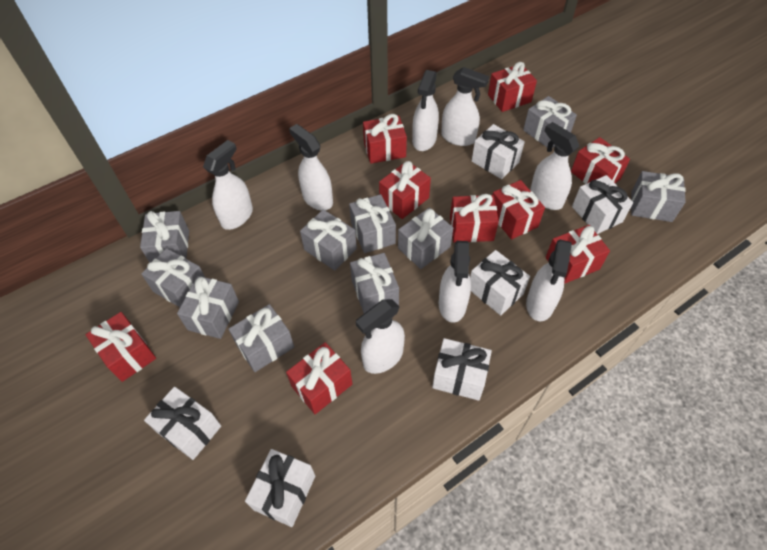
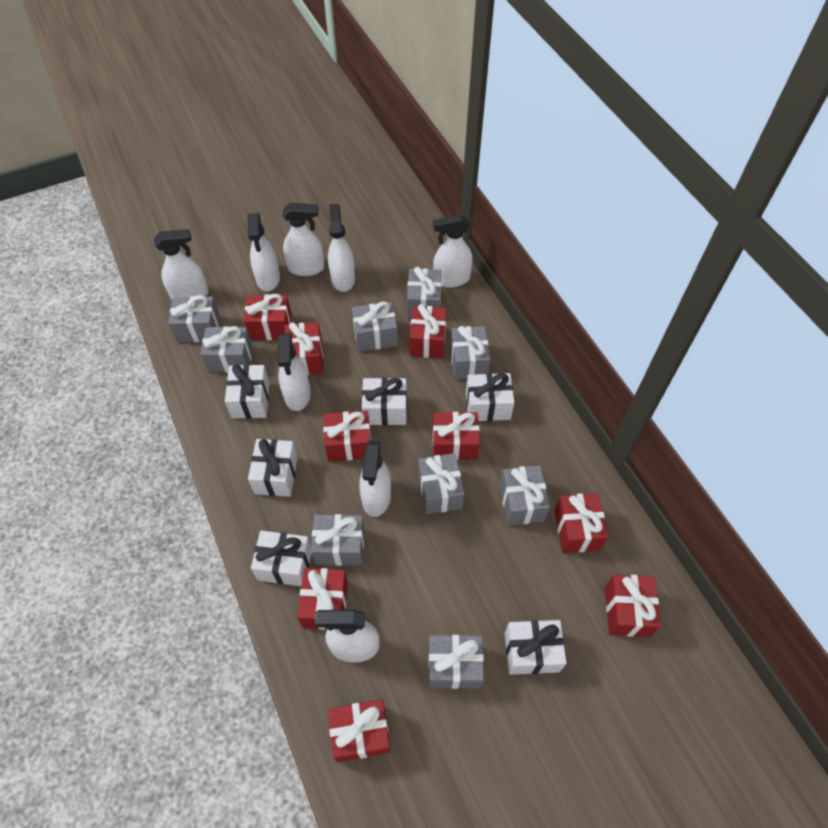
grey gift: 10 -> 9

